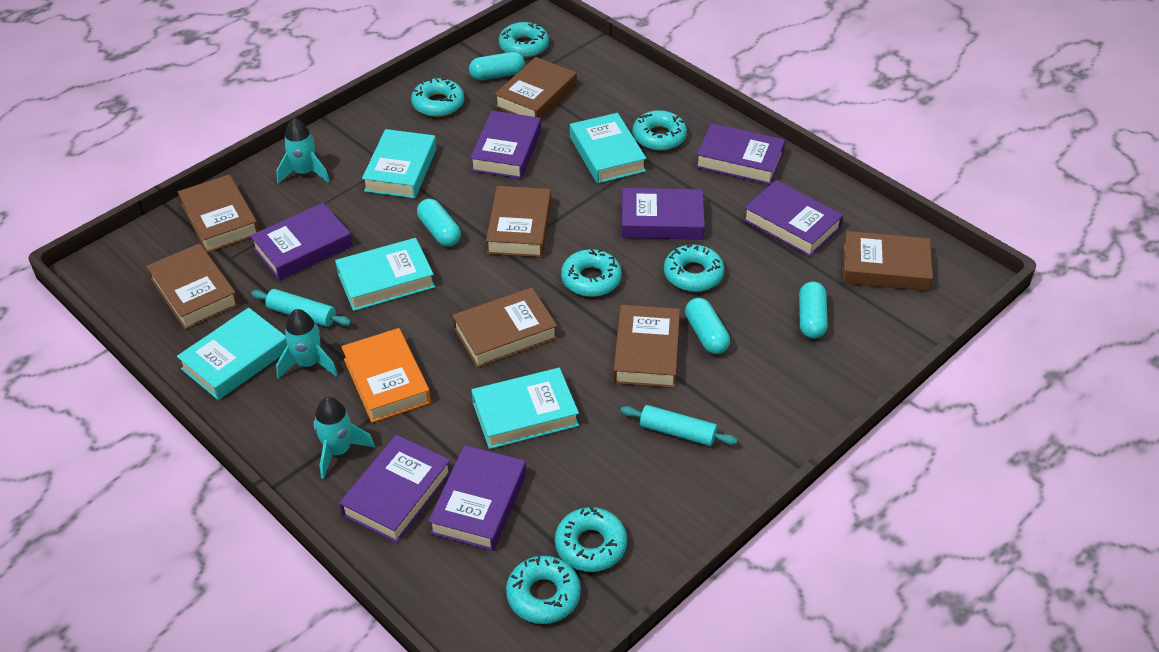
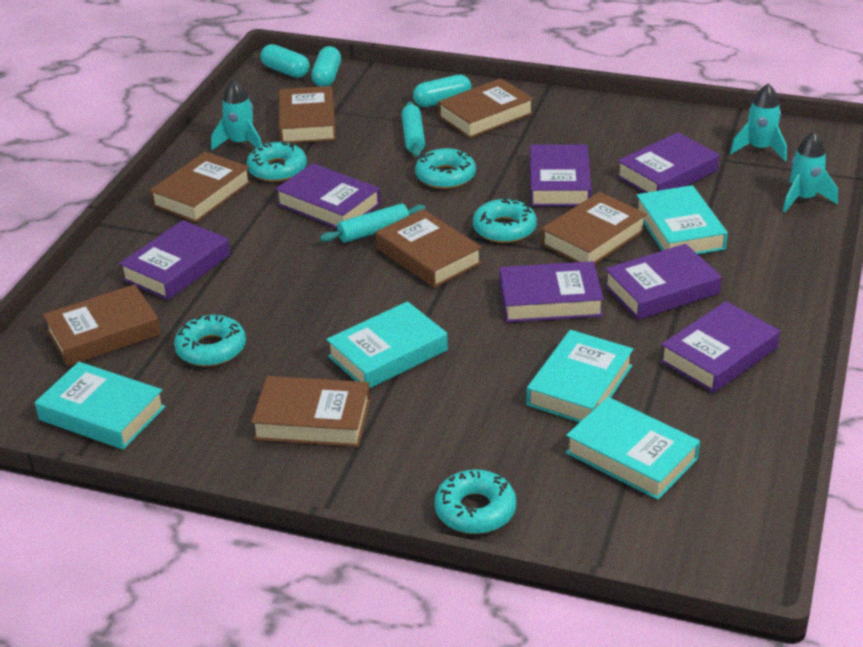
orange book: 1 -> 0
turquoise capsule: 4 -> 3
turquoise donut: 7 -> 5

